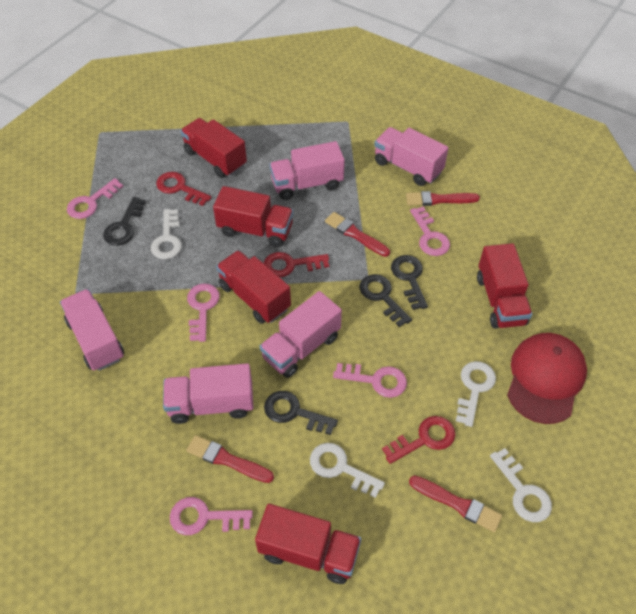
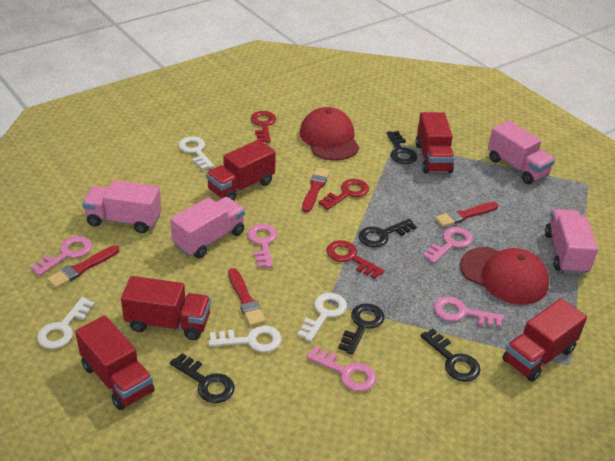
black key: 4 -> 5
pink truck: 5 -> 4
red cap: 1 -> 2

